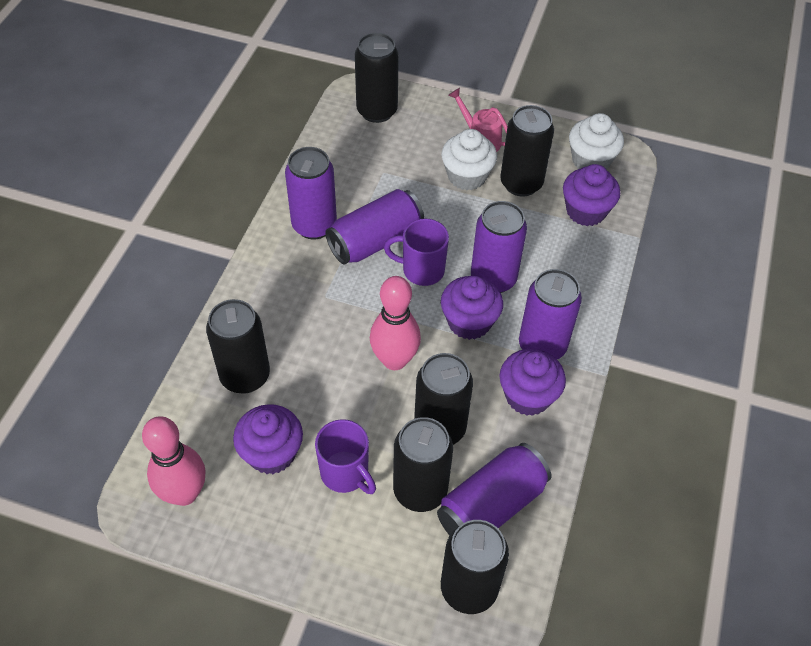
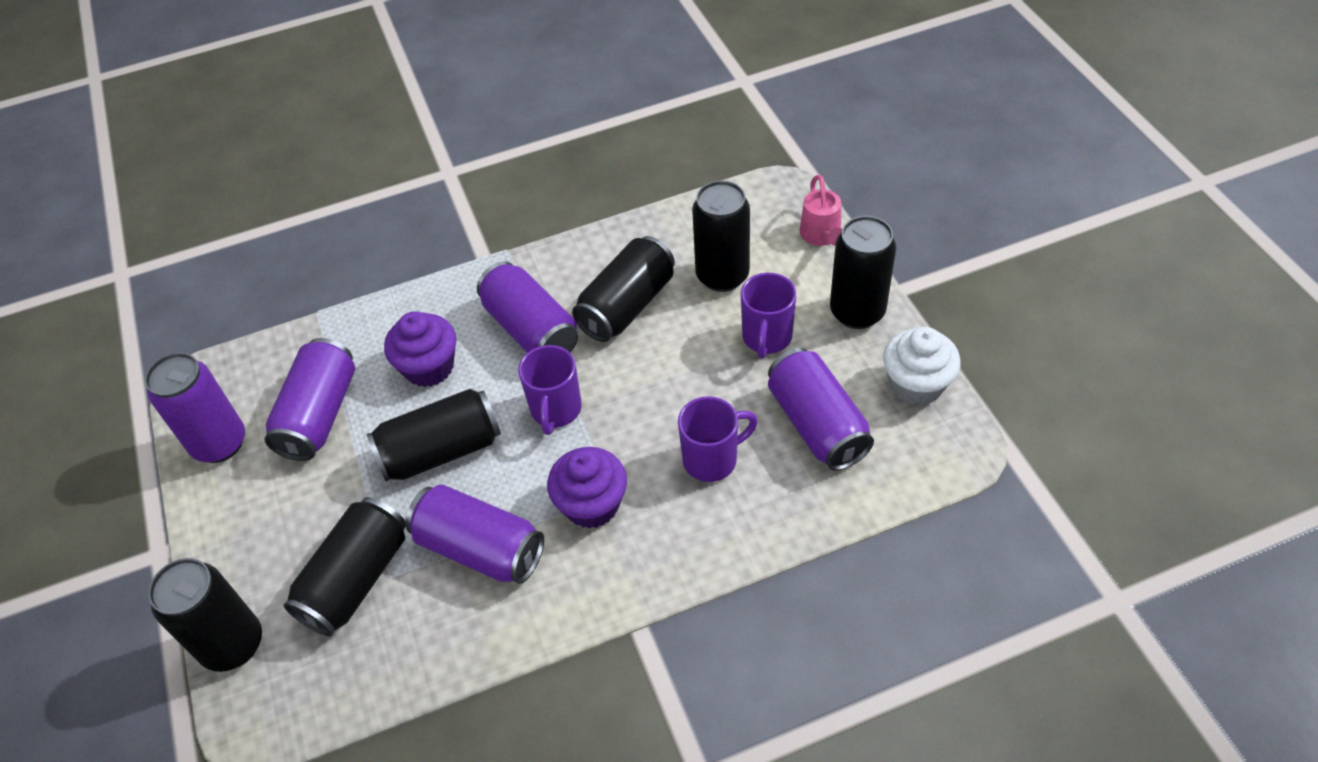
pink bowling pin: 2 -> 0
purple cupcake: 4 -> 2
purple mug: 2 -> 3
white cupcake: 2 -> 1

